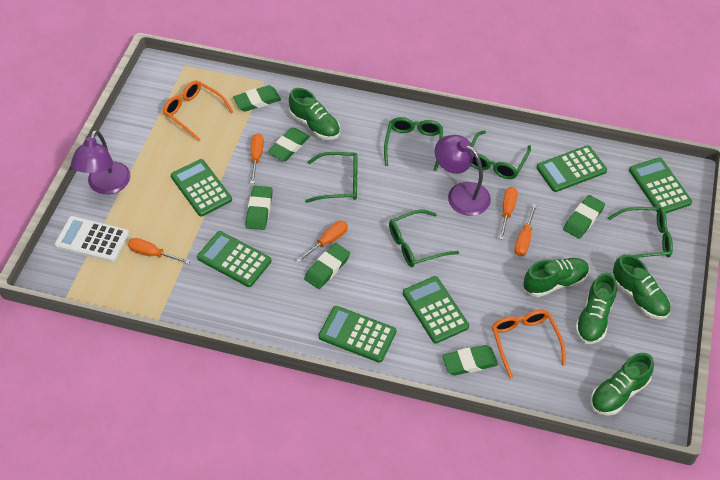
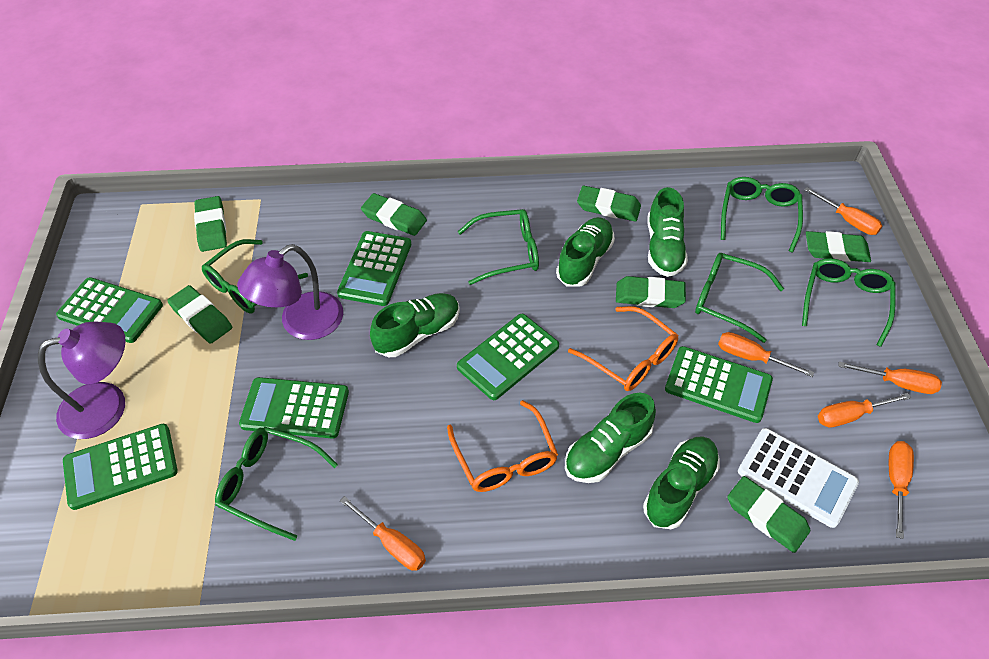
green eraser: 6 -> 7
green glasses: 5 -> 6
orange screwdriver: 5 -> 6

